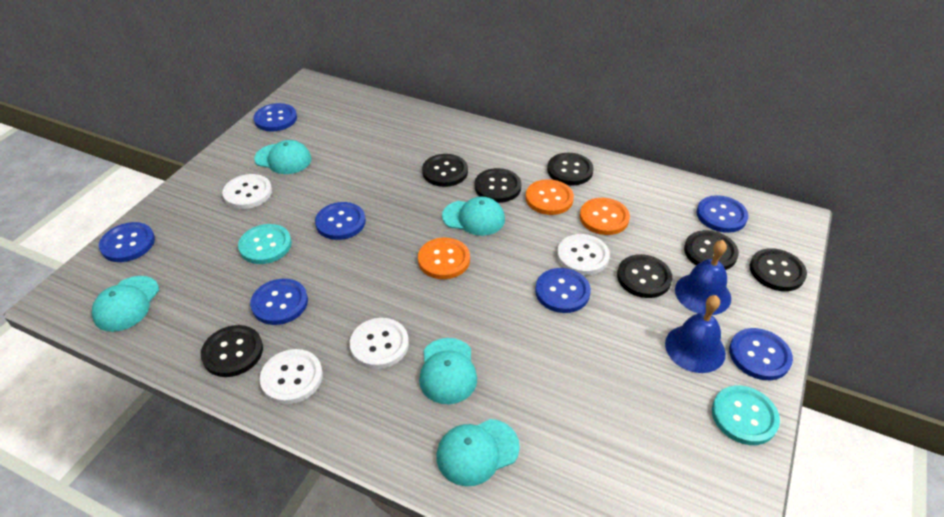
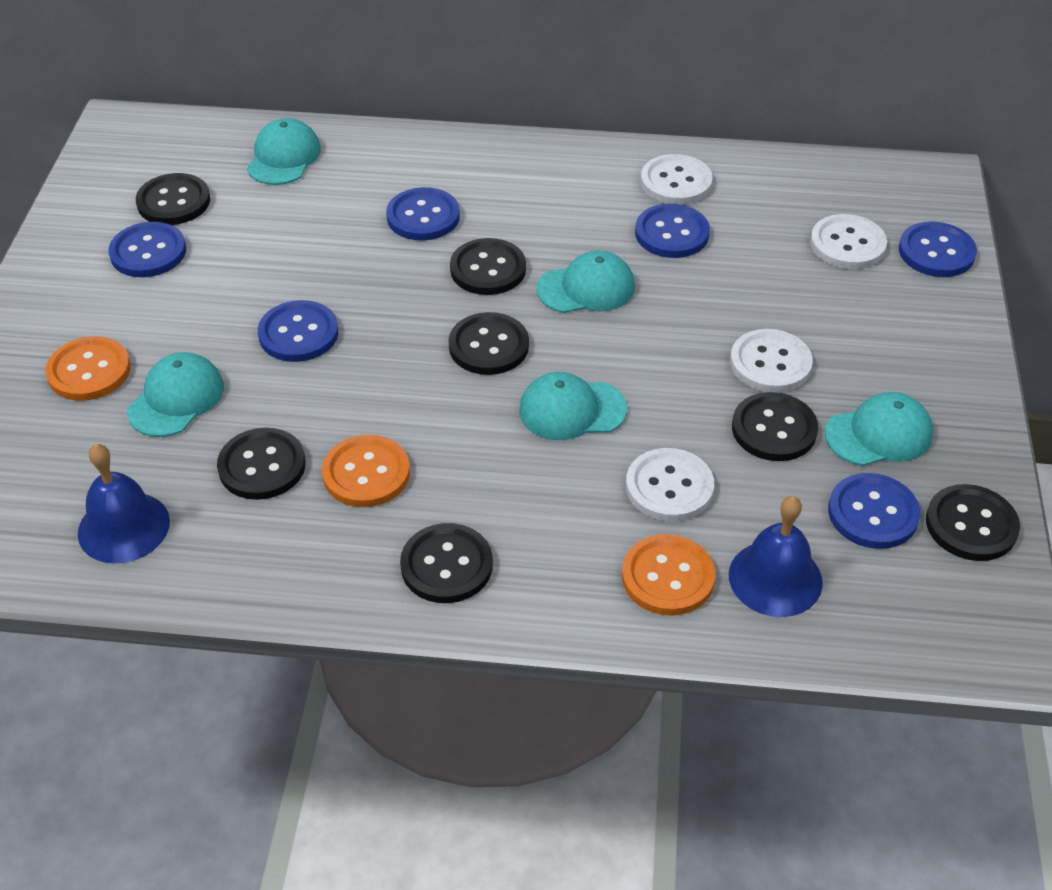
blue button: 7 -> 6
turquoise button: 2 -> 0

